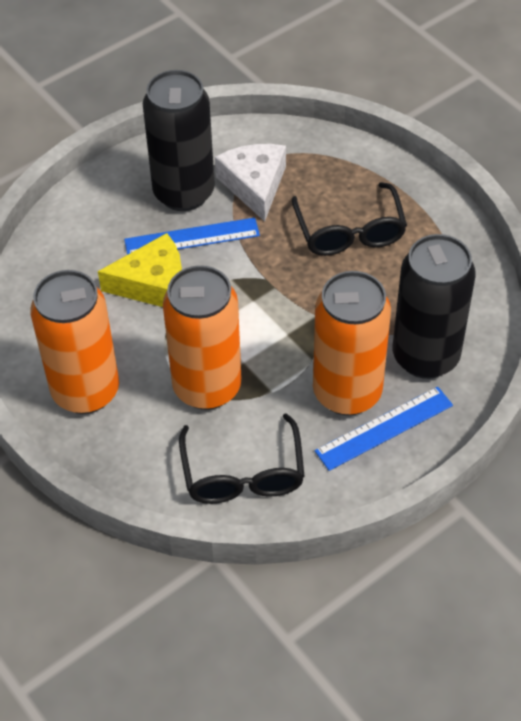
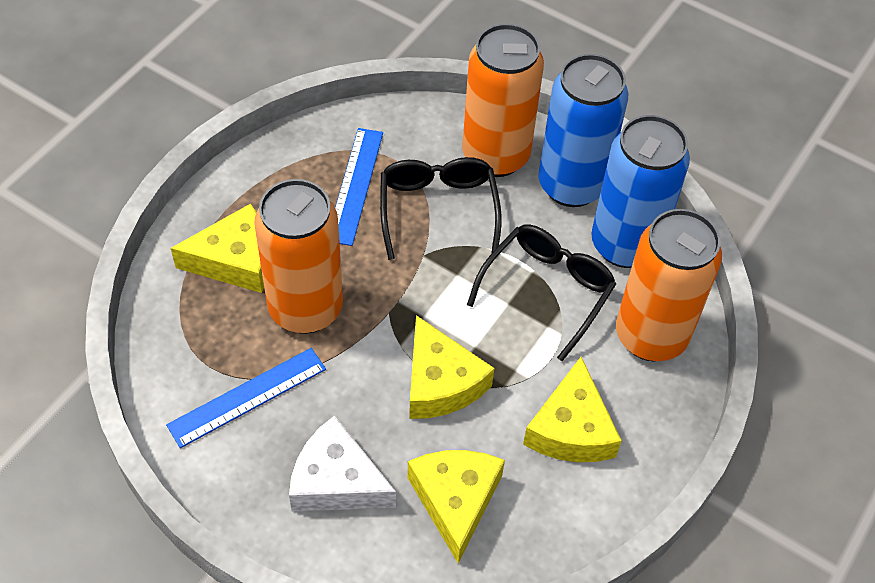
black can: 2 -> 0
blue can: 0 -> 2
yellow cheese: 1 -> 4

